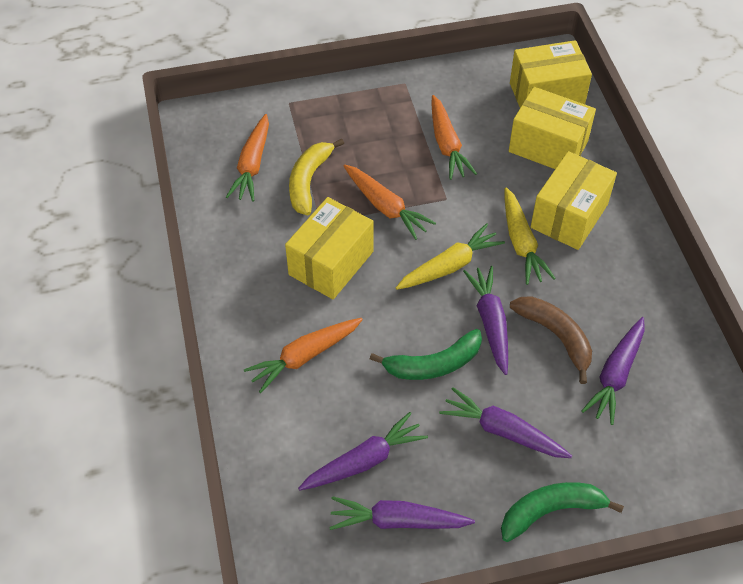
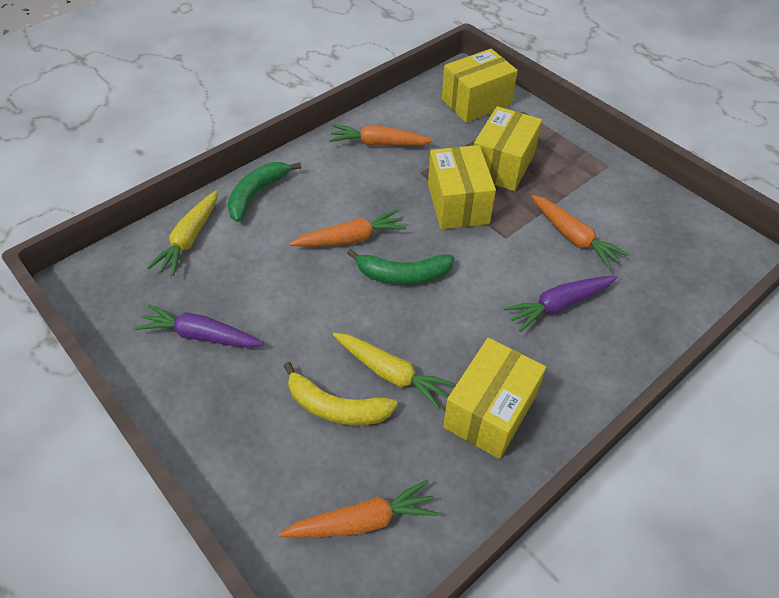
brown banana: 1 -> 0
purple carrot: 5 -> 2

